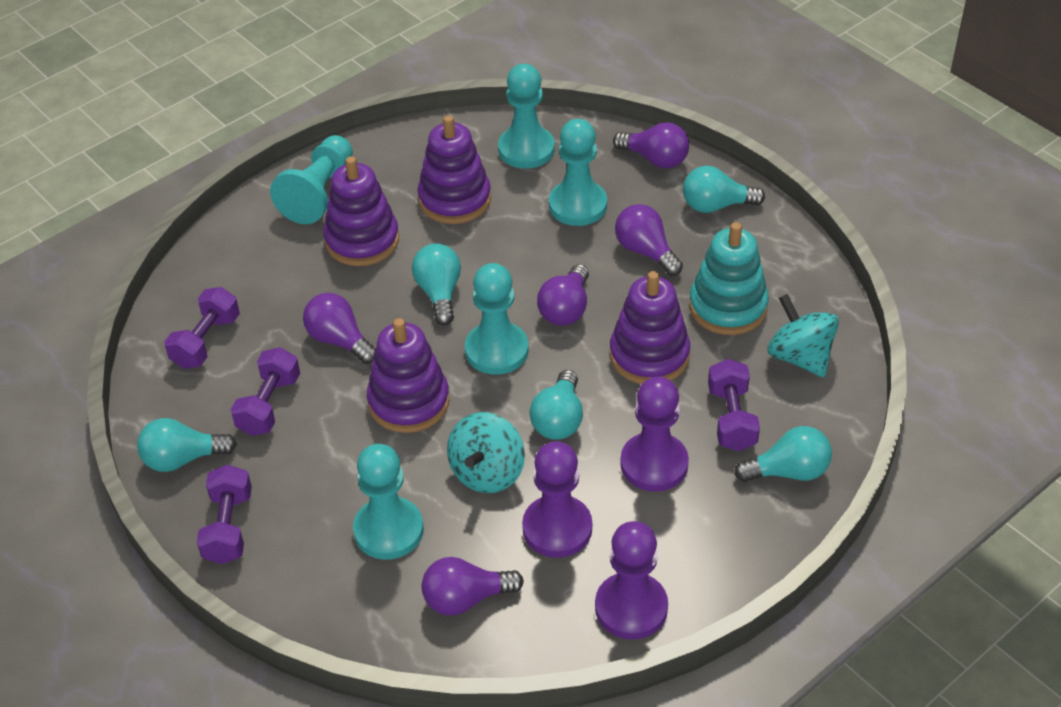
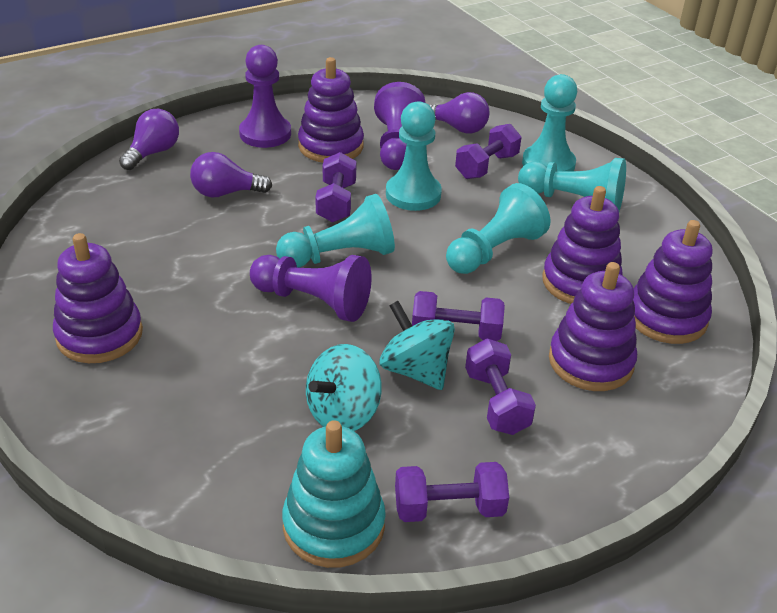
purple dumbbell: 4 -> 5
purple light bulb: 5 -> 3
purple stacking toy: 4 -> 5
turquoise light bulb: 5 -> 0

